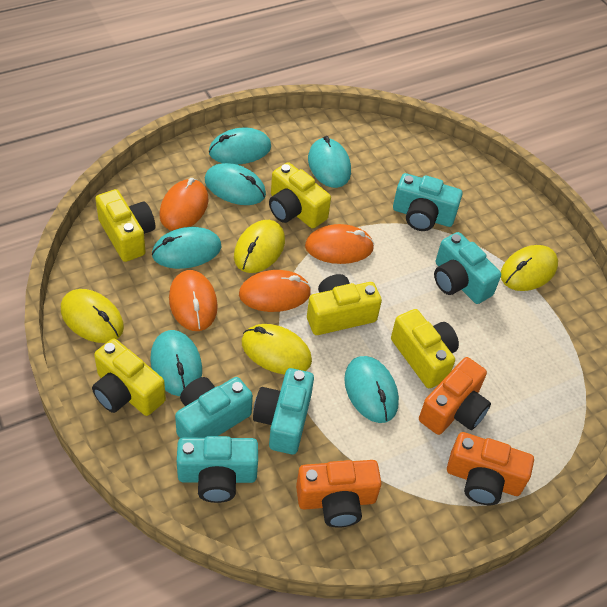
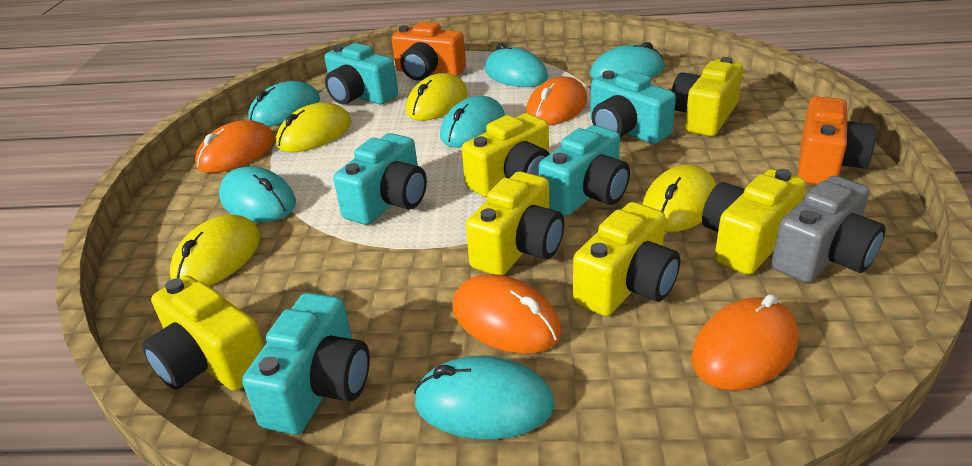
grey camera: 0 -> 1
orange camera: 3 -> 2
yellow camera: 5 -> 6

